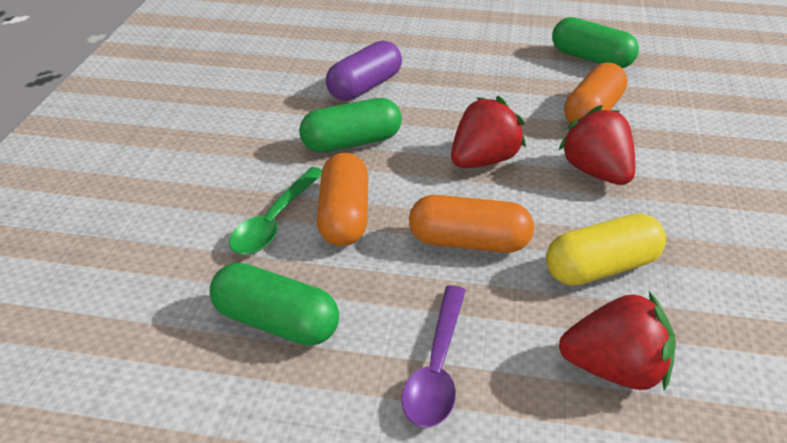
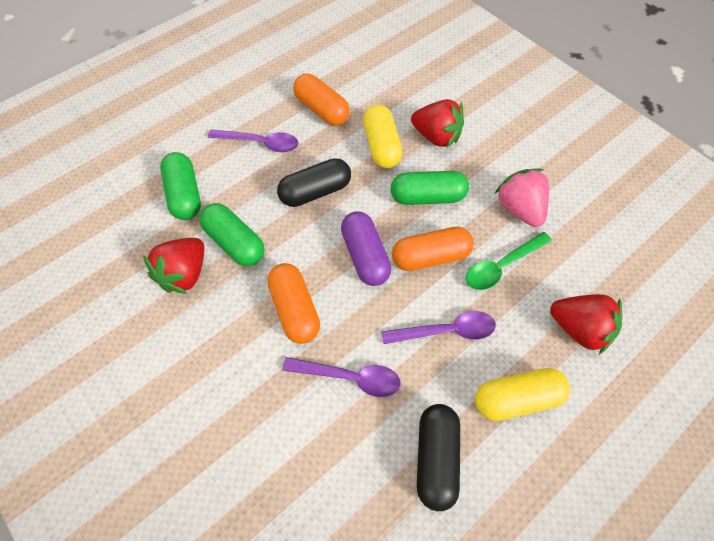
black capsule: 0 -> 2
pink strawberry: 0 -> 1
purple spoon: 1 -> 3
yellow capsule: 1 -> 2

